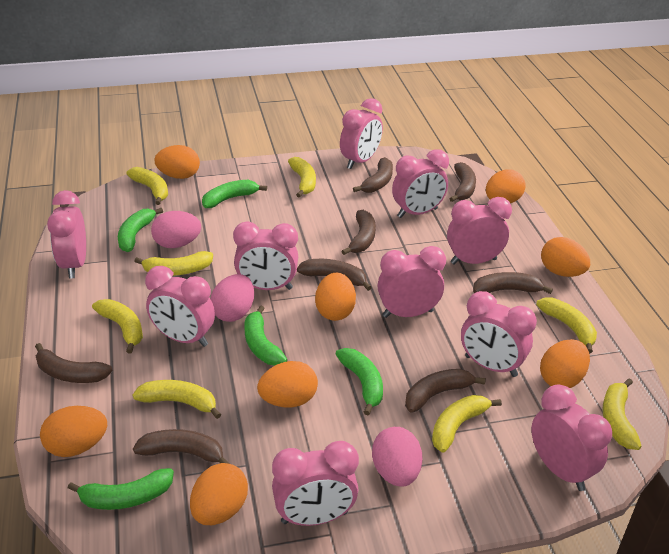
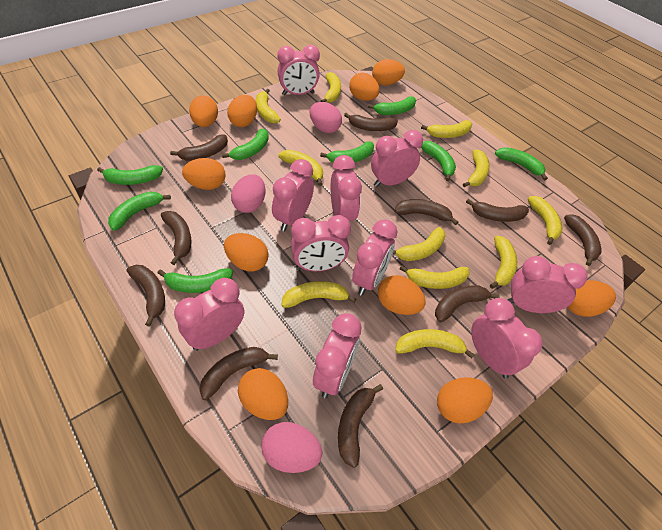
brown banana: 8 -> 10
green banana: 5 -> 8
orange egg: 8 -> 10
yellow banana: 8 -> 11

